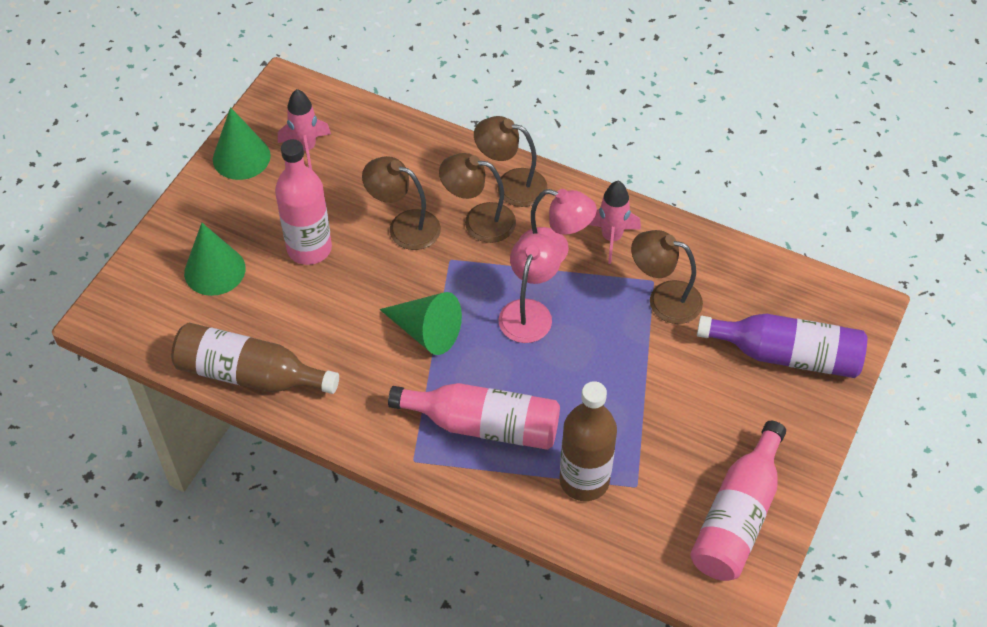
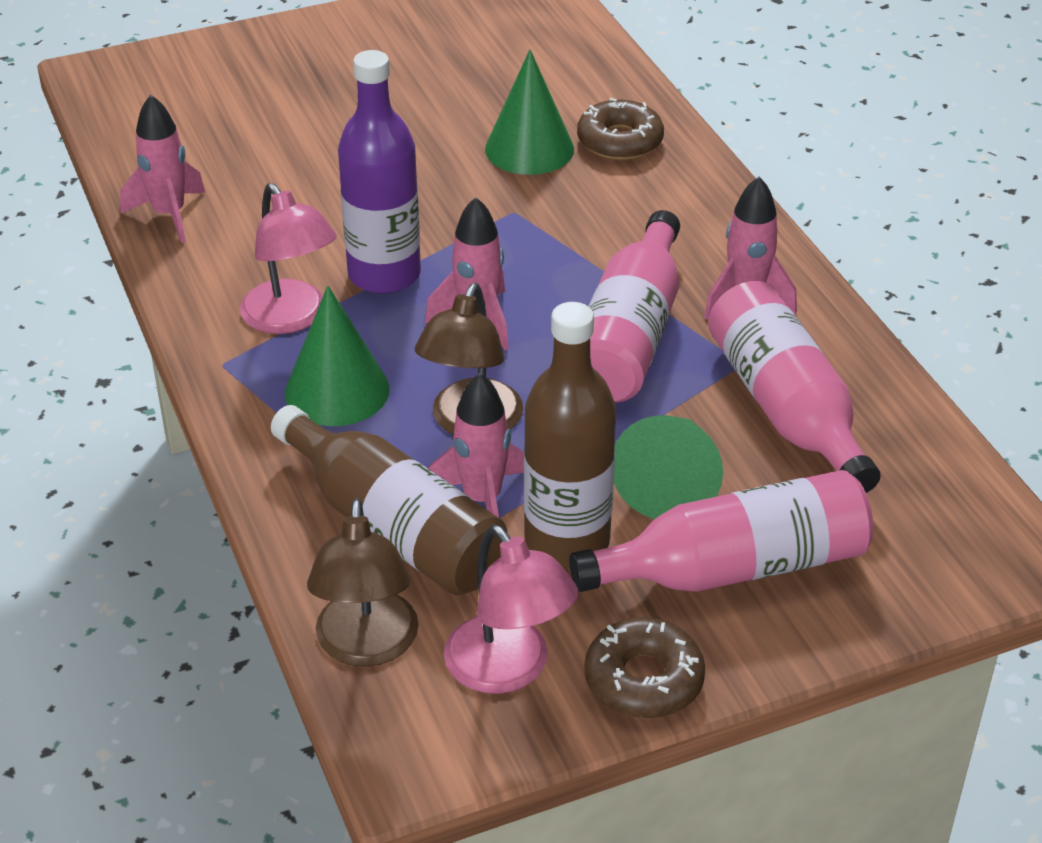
brown donut: 0 -> 2
brown lamp: 4 -> 2
pink rocket: 2 -> 4

